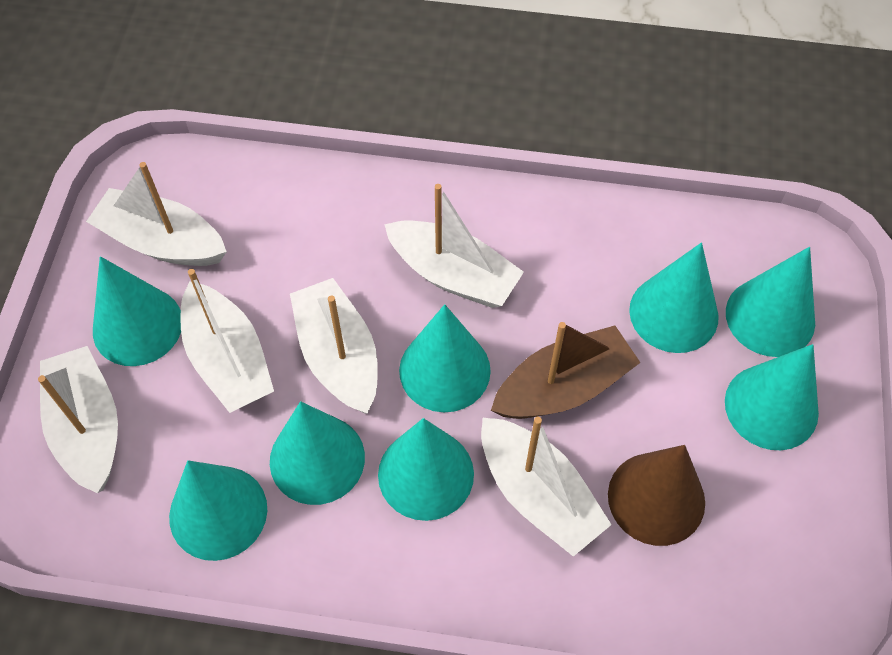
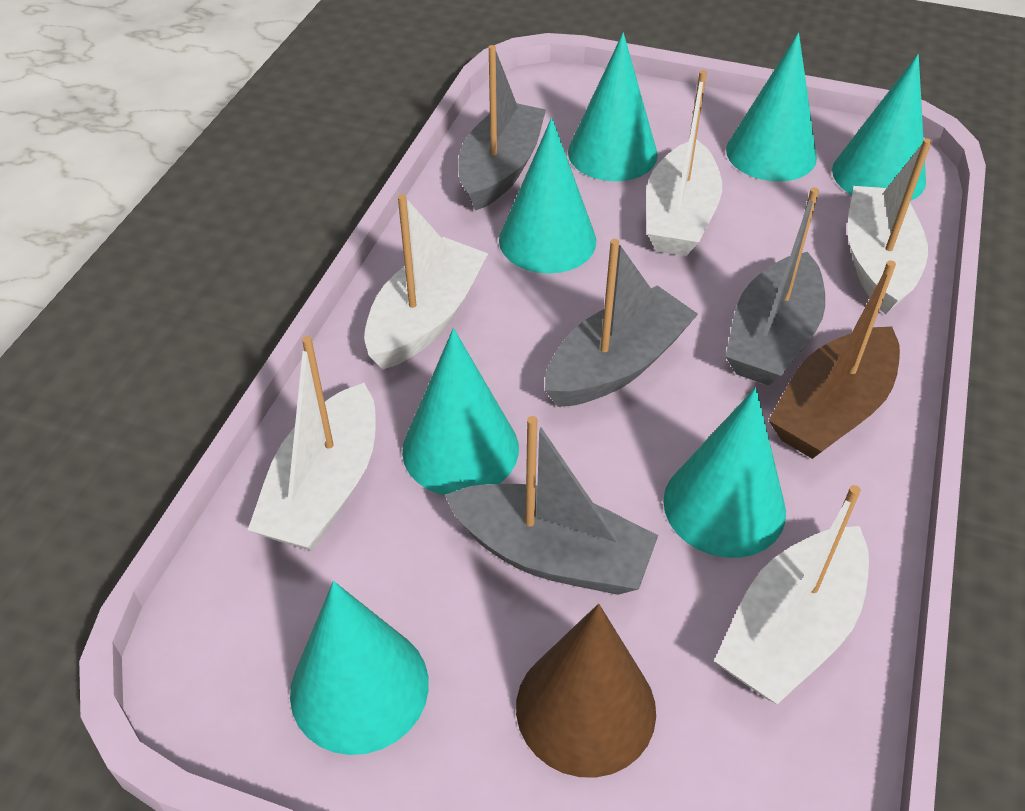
grey boat: 0 -> 4
turquoise cone: 8 -> 7
white boat: 6 -> 5

